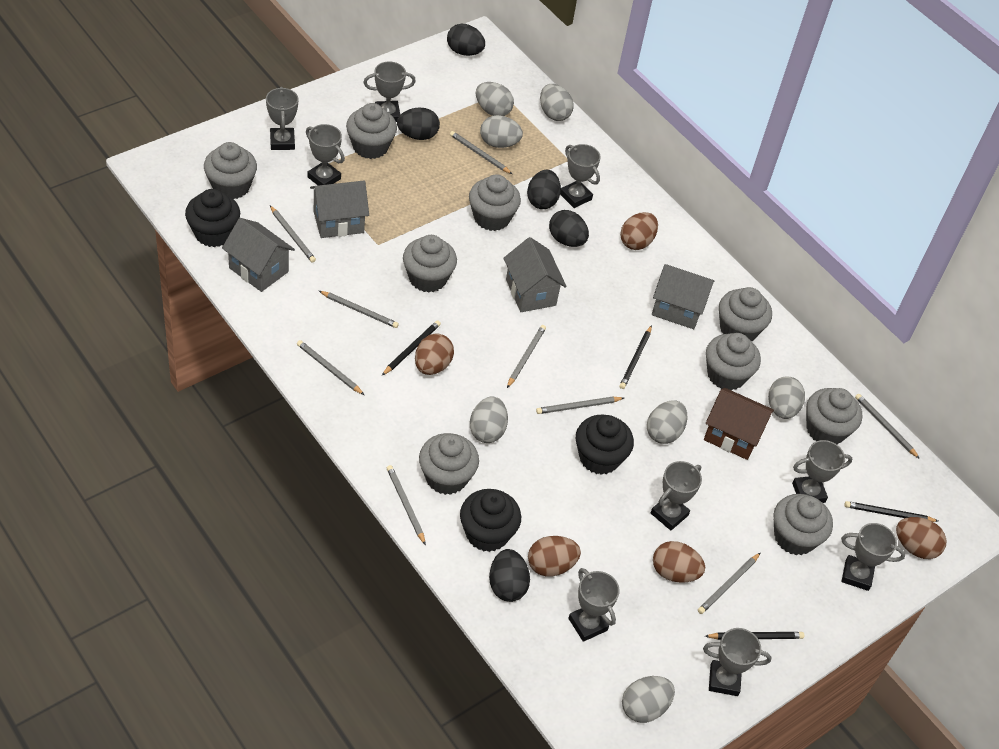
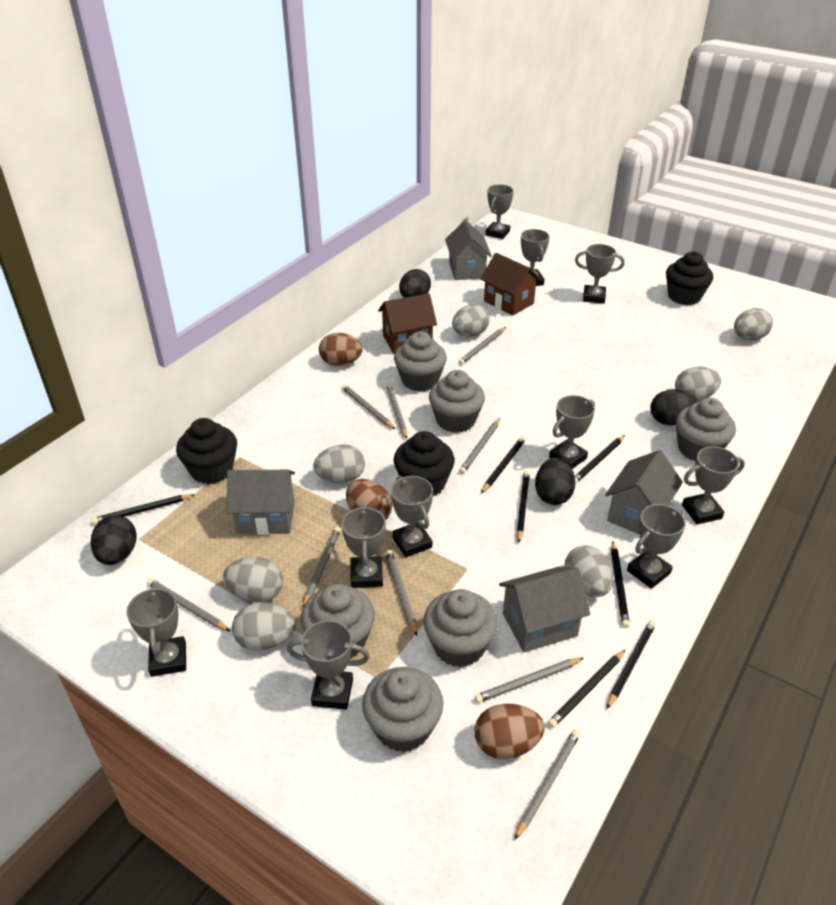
black egg: 5 -> 4
black pencil: 4 -> 7
brown egg: 5 -> 3
brown house: 1 -> 2
grey cupcake: 9 -> 6
grey trophy: 9 -> 10

